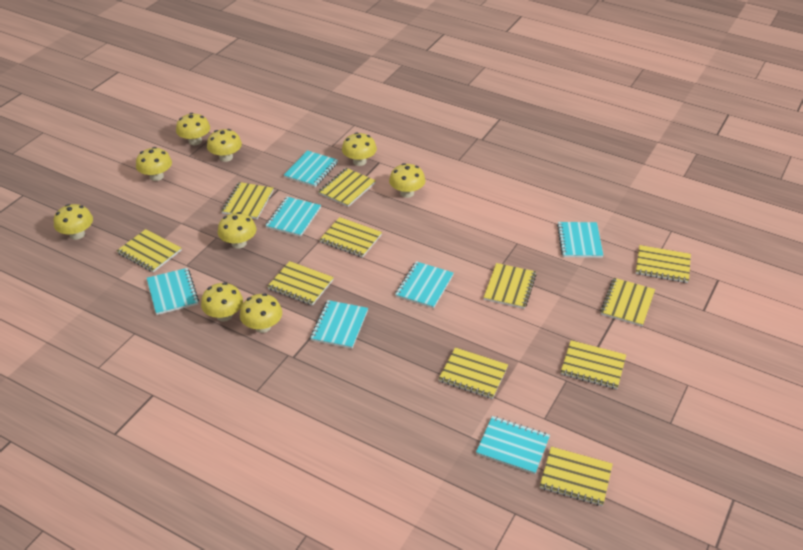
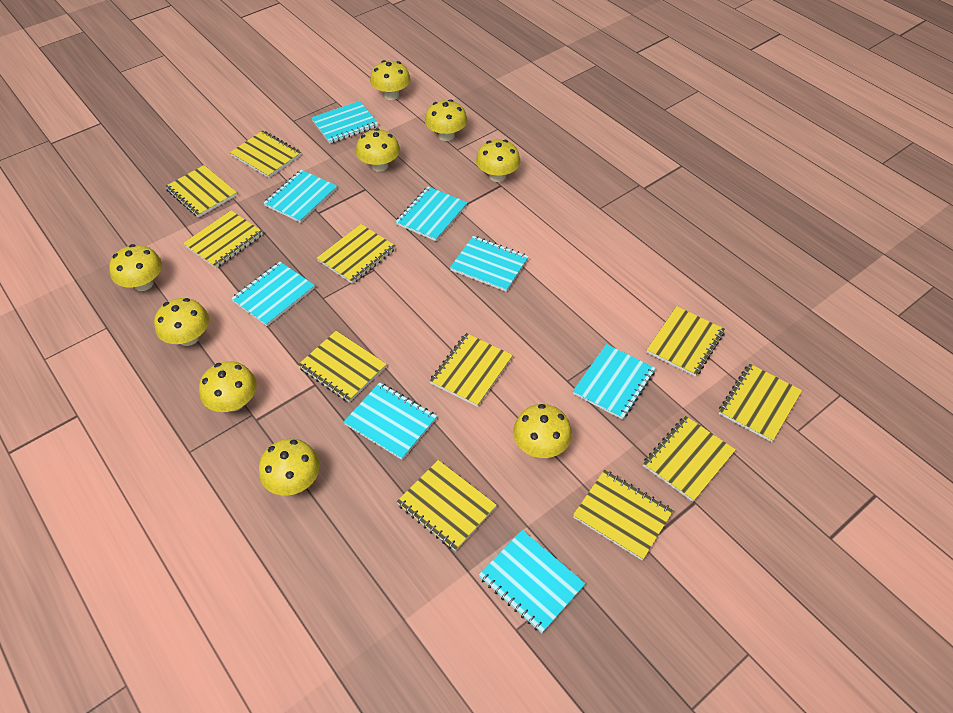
turquoise notebook: 7 -> 8

